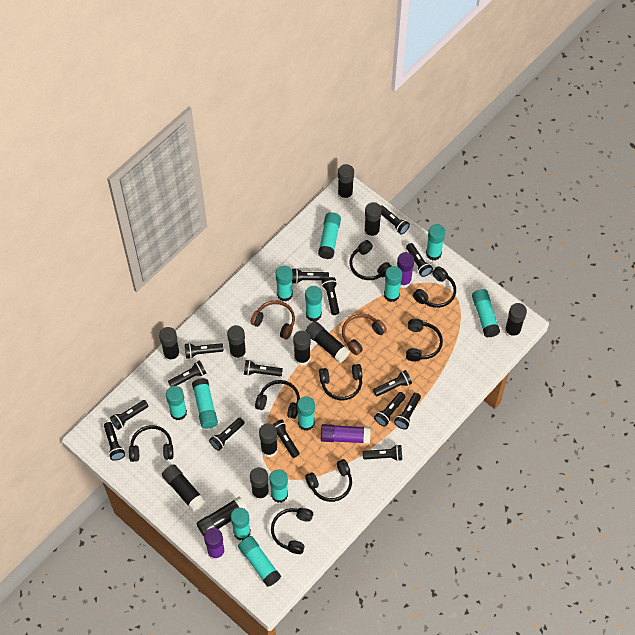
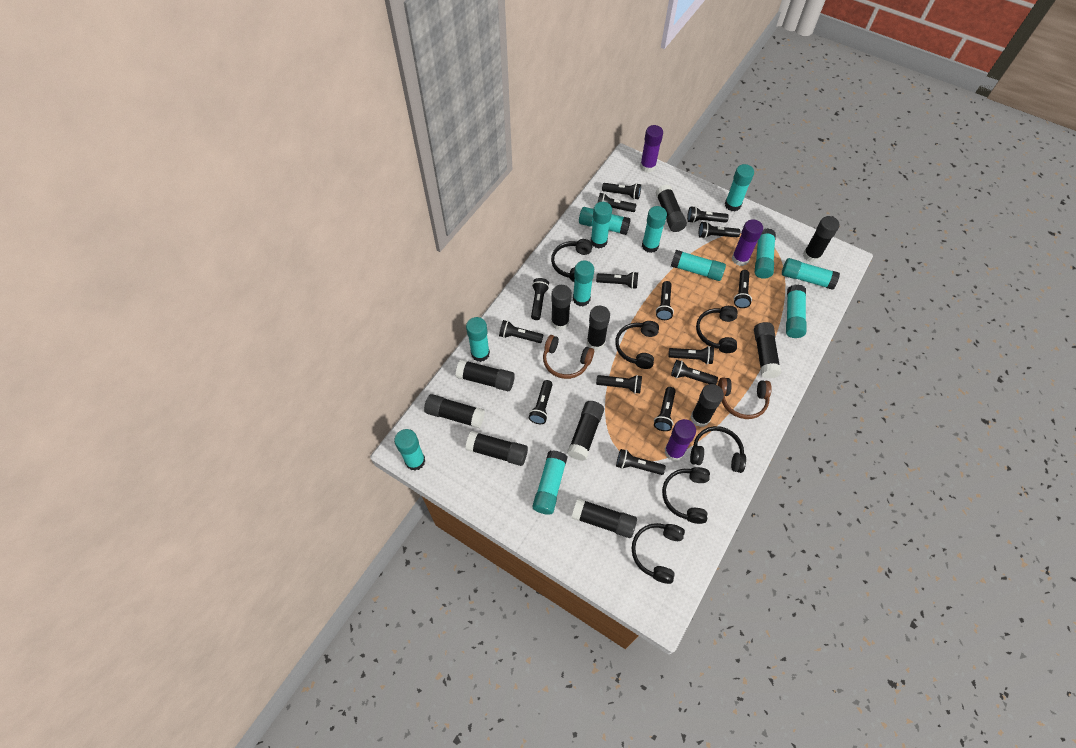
black headphones: 8 -> 6

